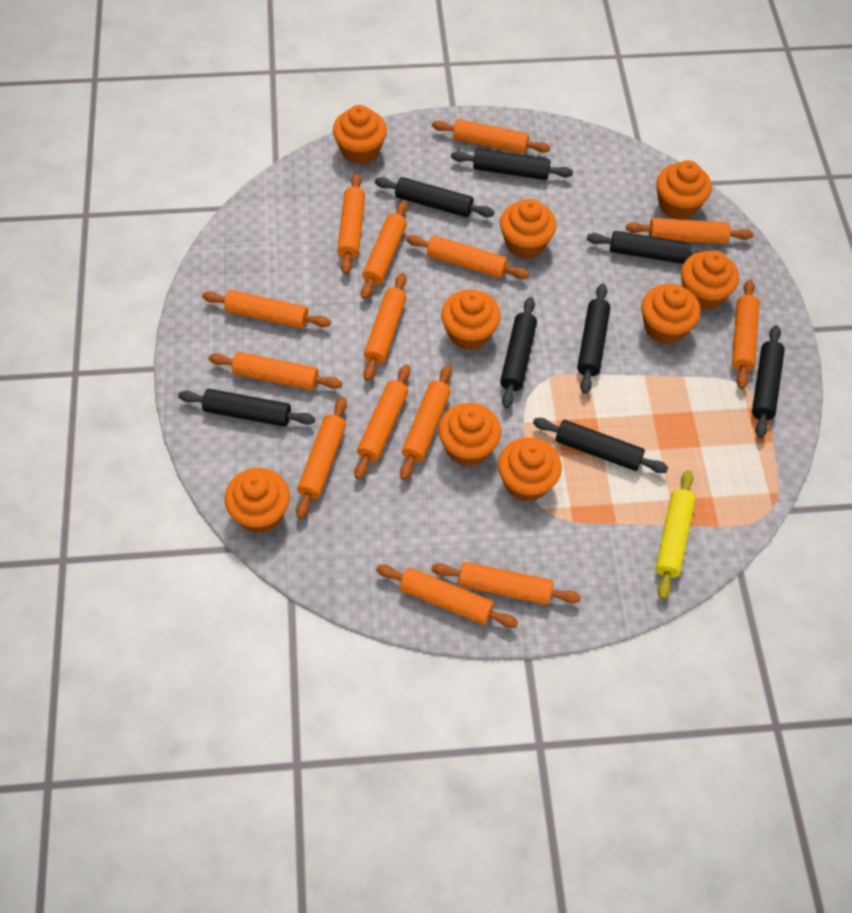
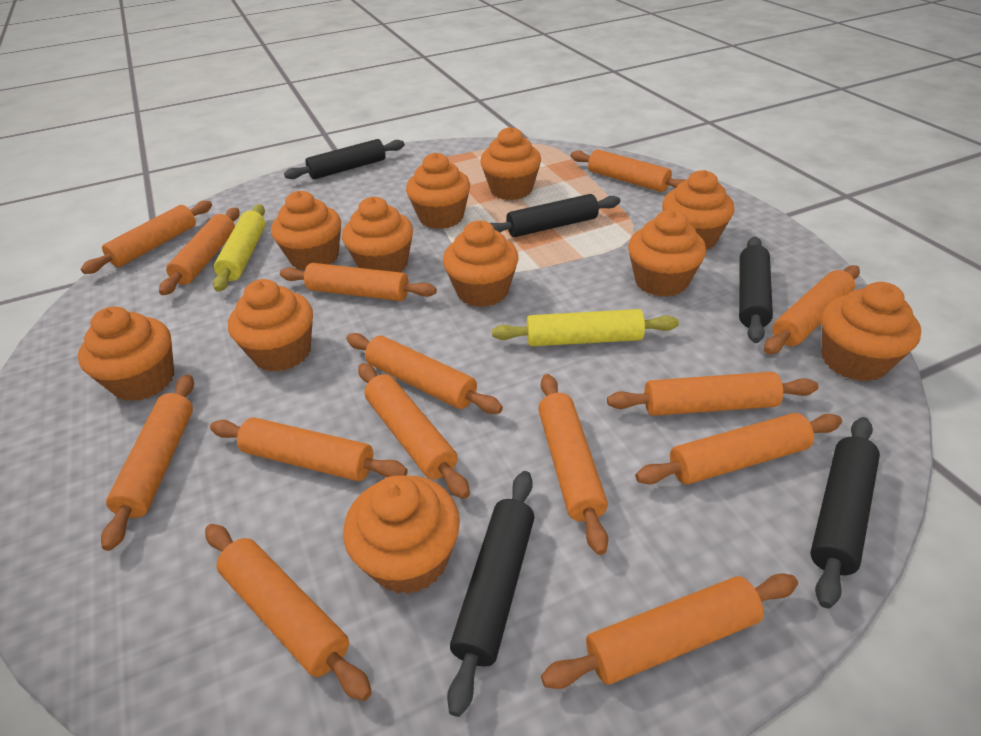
black rolling pin: 8 -> 5
orange cupcake: 9 -> 11
yellow rolling pin: 1 -> 2

